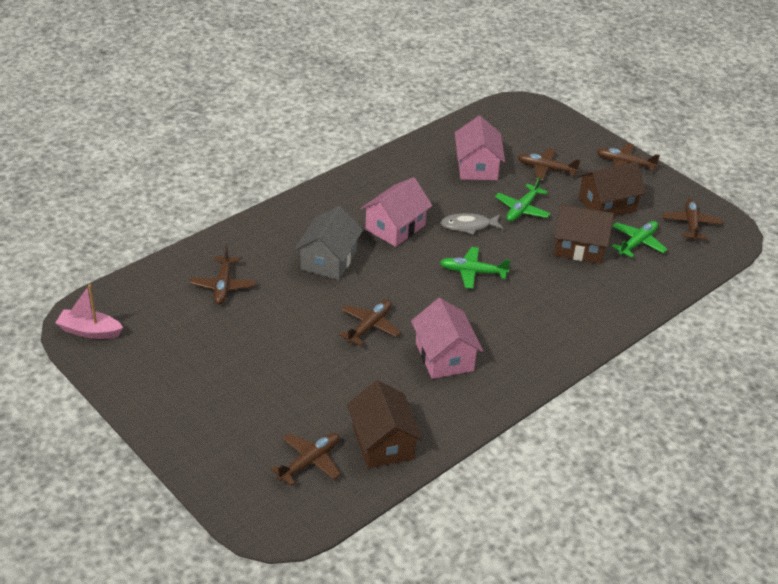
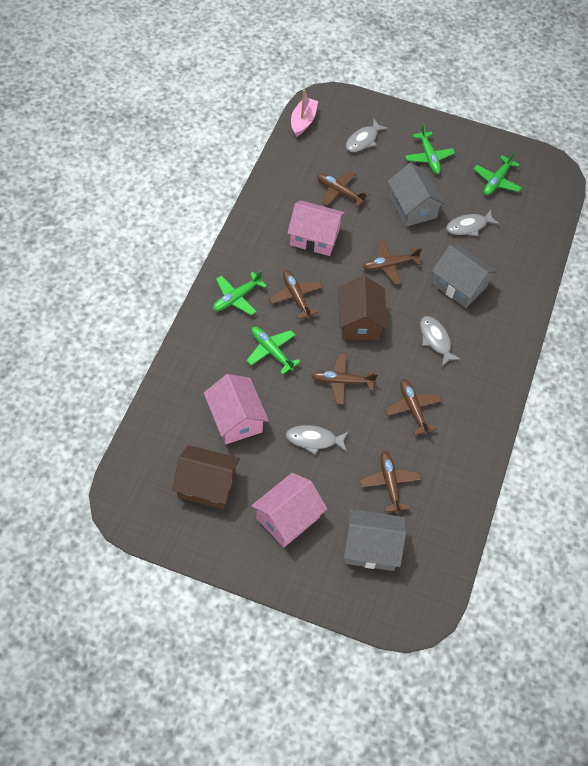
brown house: 3 -> 2
green plane: 3 -> 4
grey fish: 1 -> 4
grey house: 1 -> 3

